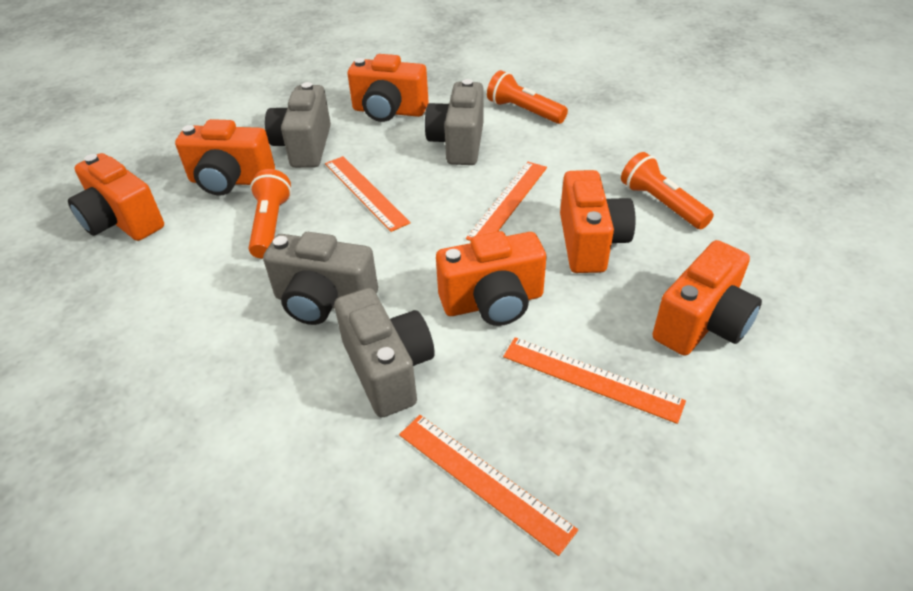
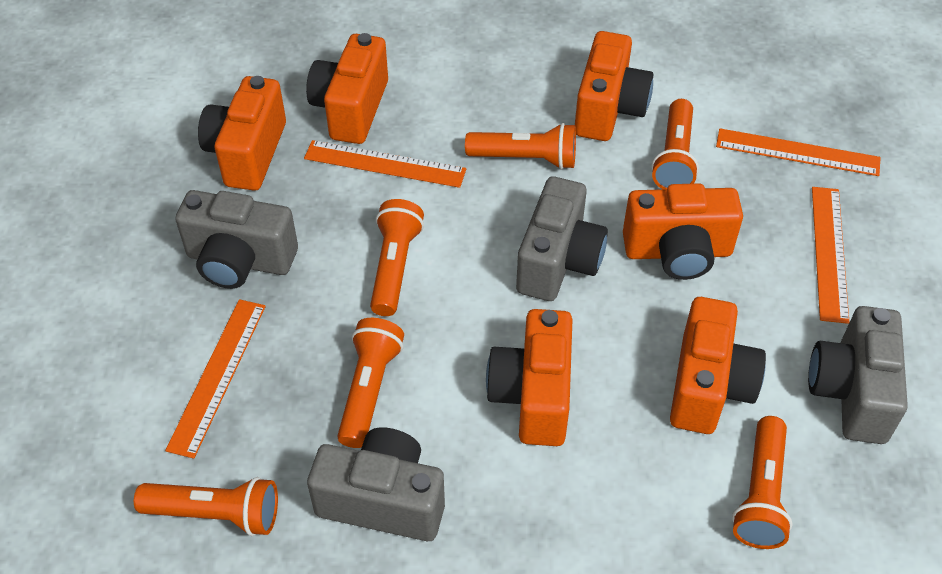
orange flashlight: 3 -> 6

